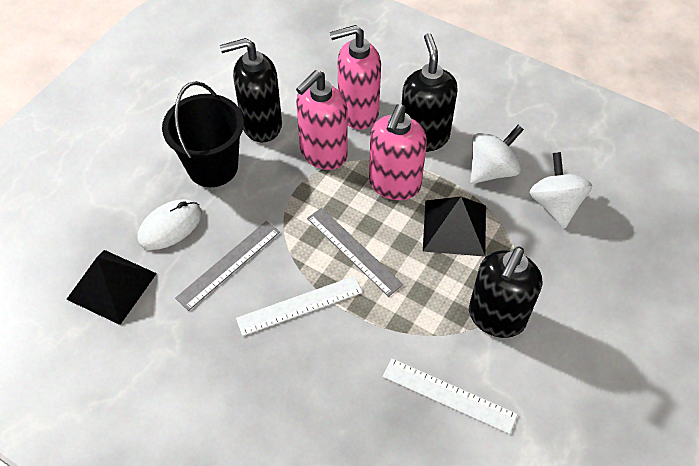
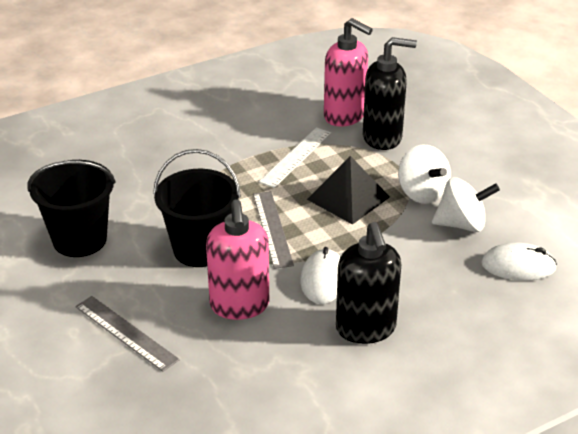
black bucket: 1 -> 2
black pyramid: 2 -> 1
black soap dispenser: 3 -> 2
pink soap dispenser: 3 -> 2
white mouse: 1 -> 2
white ruler: 2 -> 1

